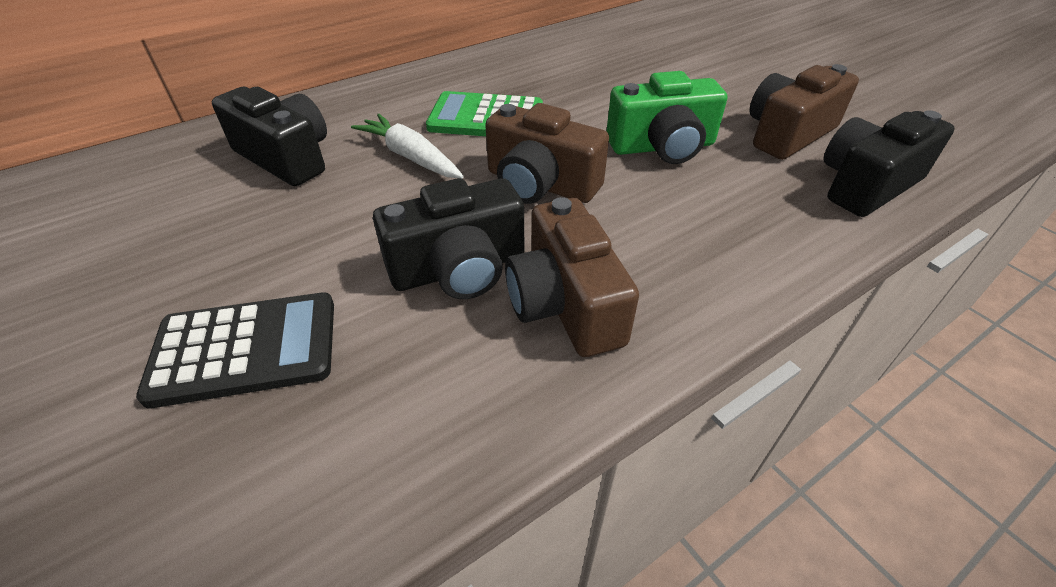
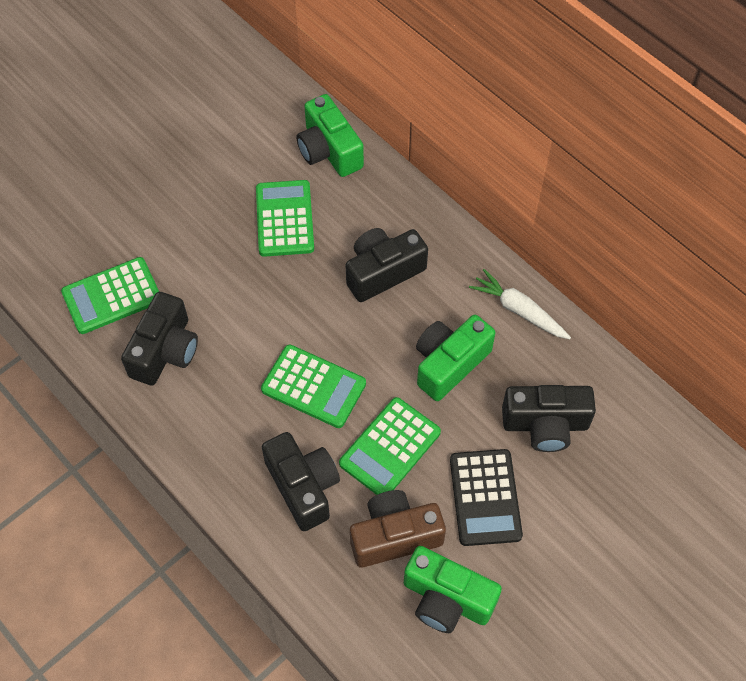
black camera: 3 -> 4
brown camera: 3 -> 1
green calculator: 1 -> 4
green camera: 1 -> 3

